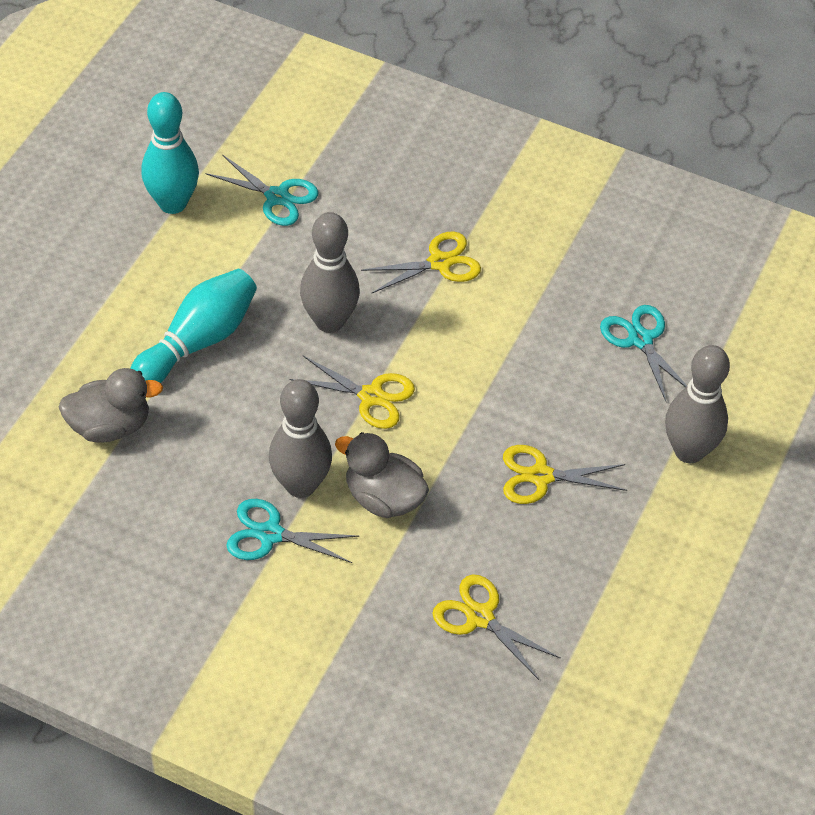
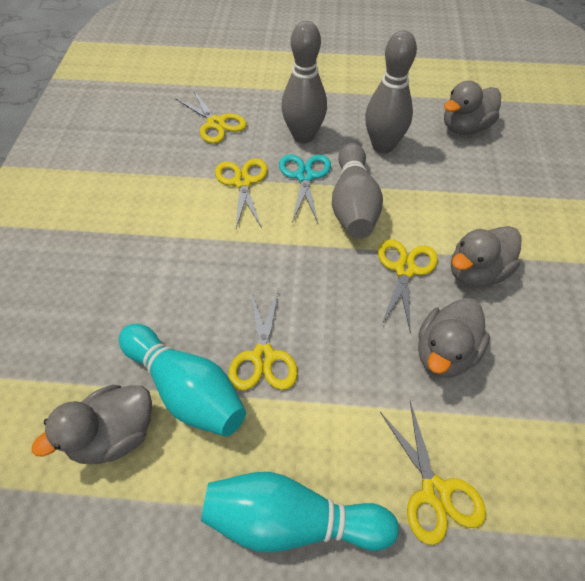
grey duck: 2 -> 4
turquoise scissors: 3 -> 1
yellow scissors: 4 -> 5

